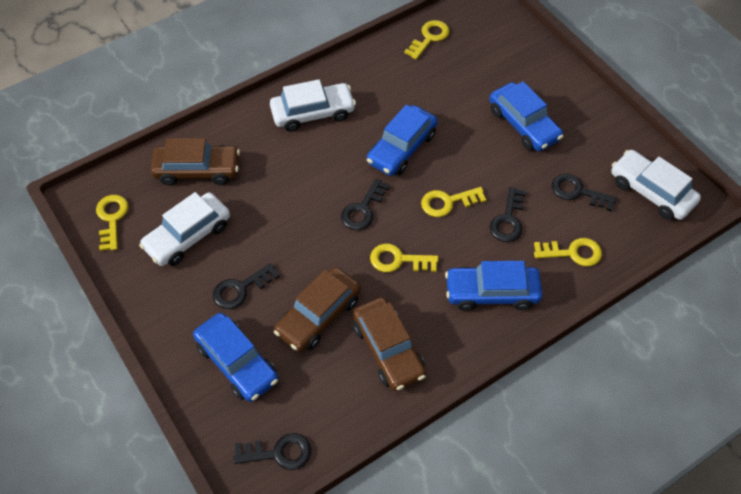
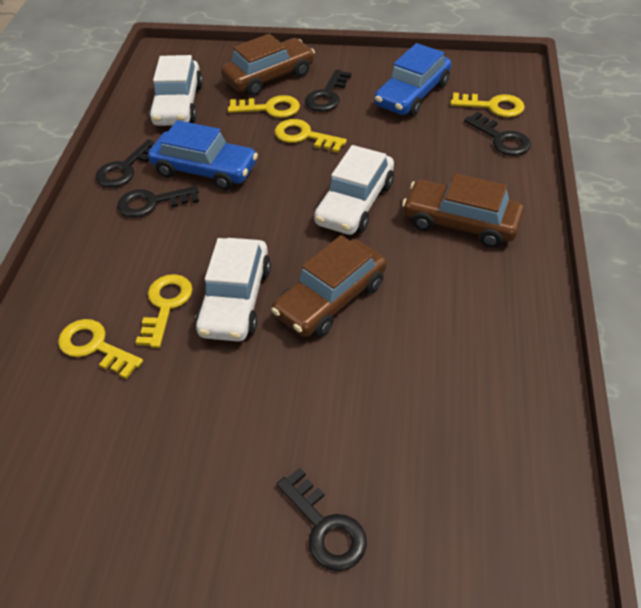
blue car: 4 -> 2

